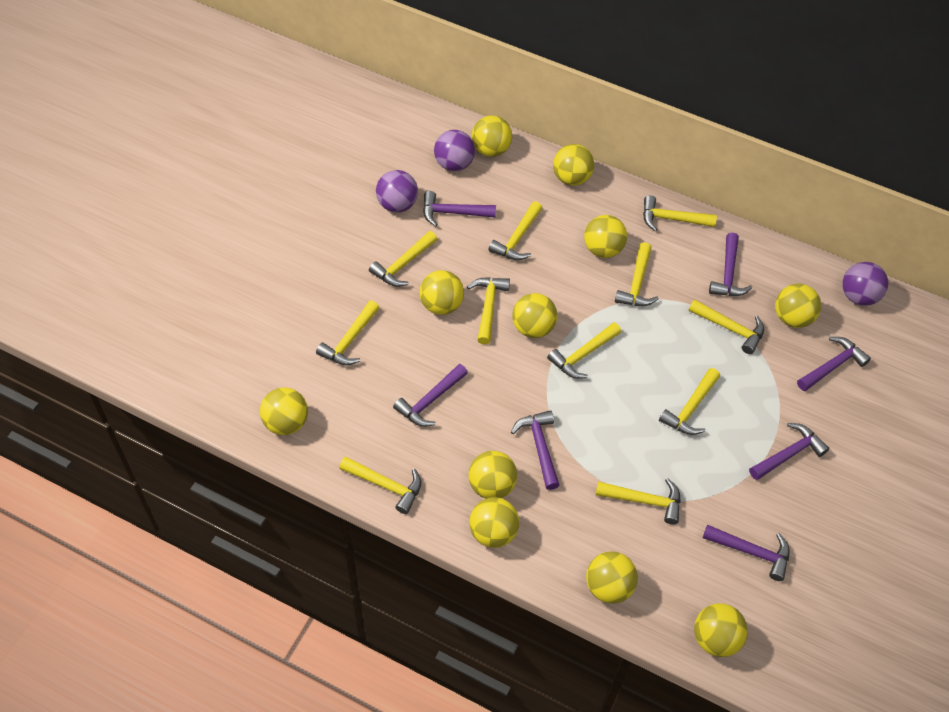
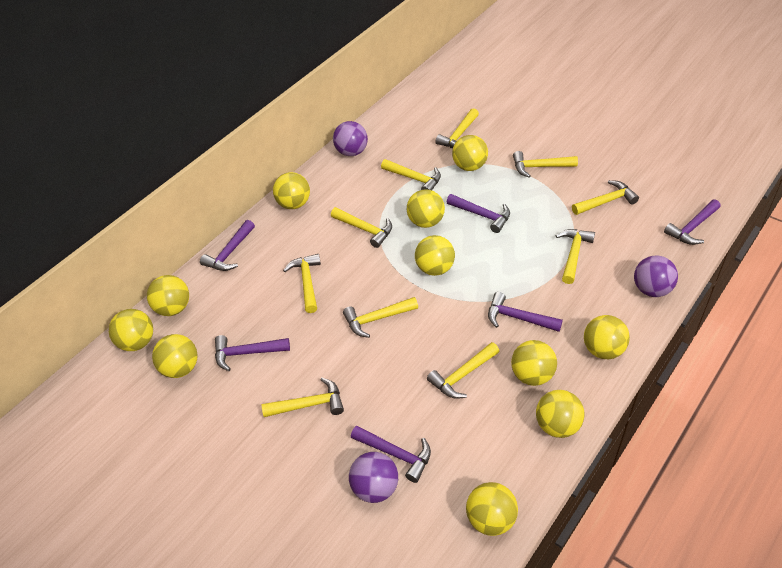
purple hammer: 7 -> 6
yellow hammer: 11 -> 10

